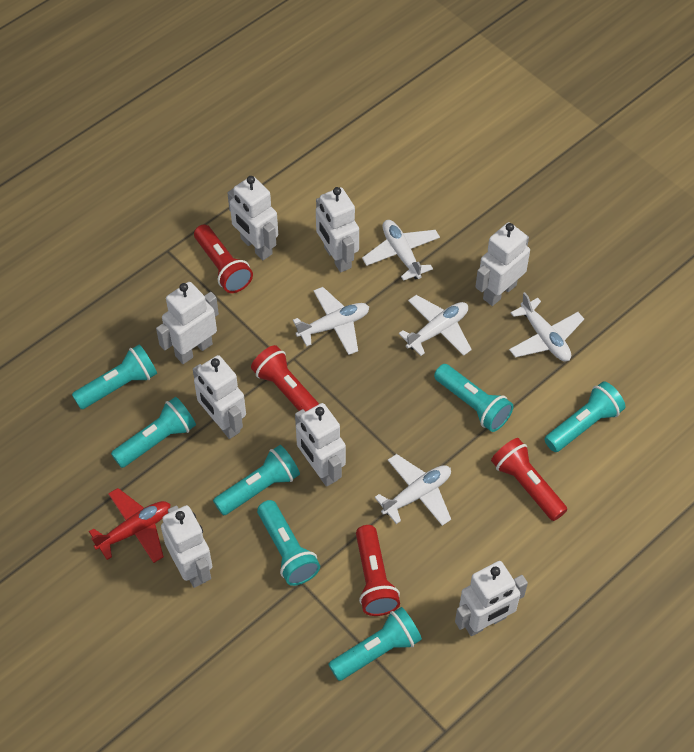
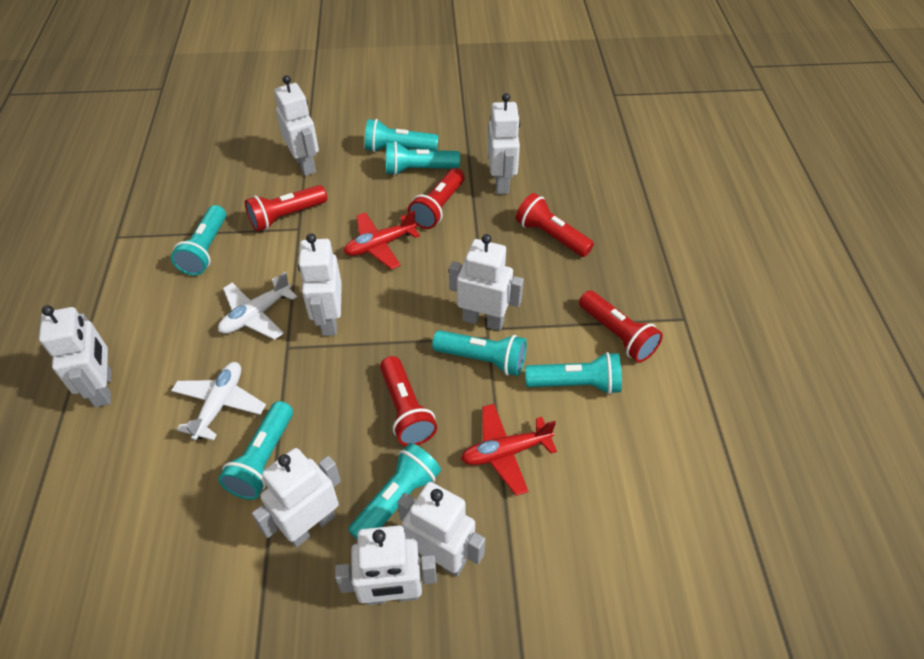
red flashlight: 4 -> 5
red plane: 1 -> 2
white plane: 5 -> 2

